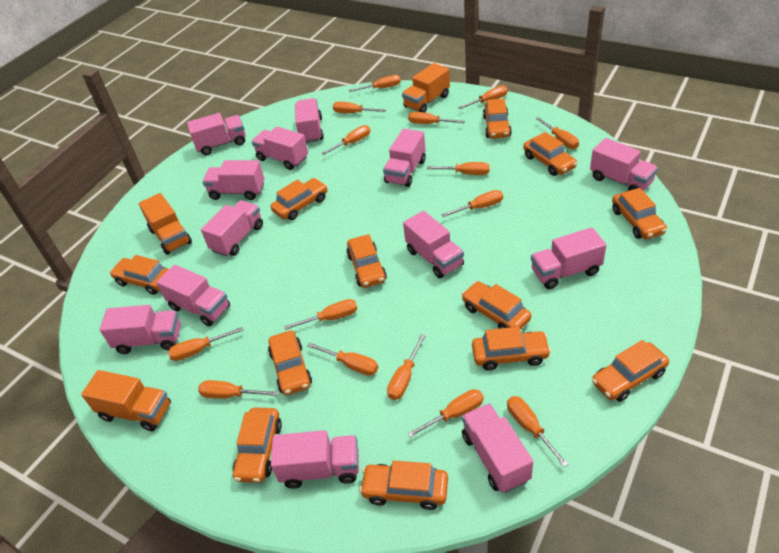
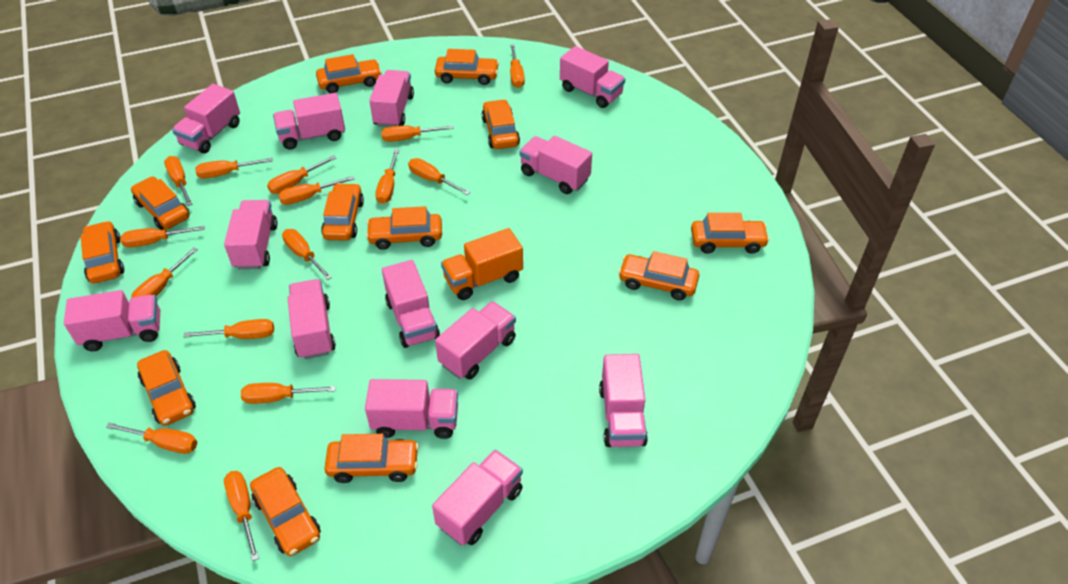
orange truck: 3 -> 1

